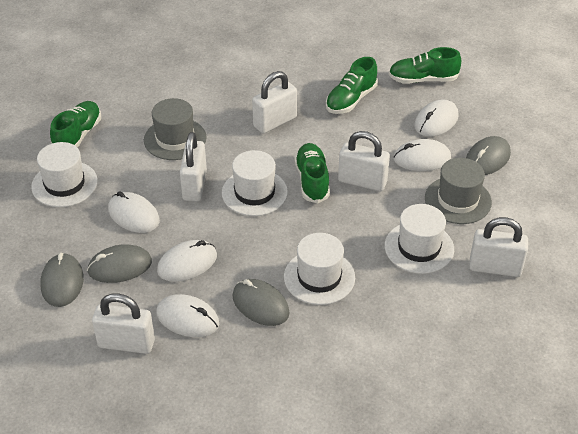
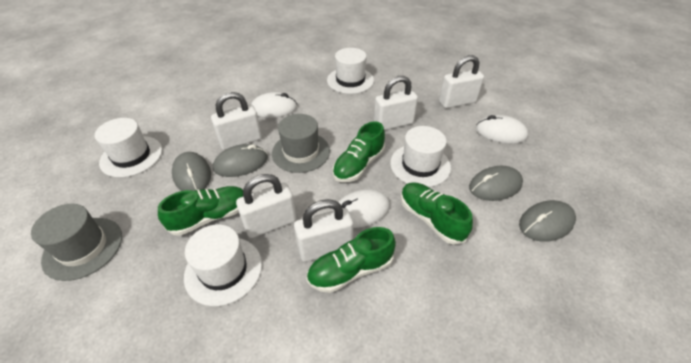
white mouse: 5 -> 3

